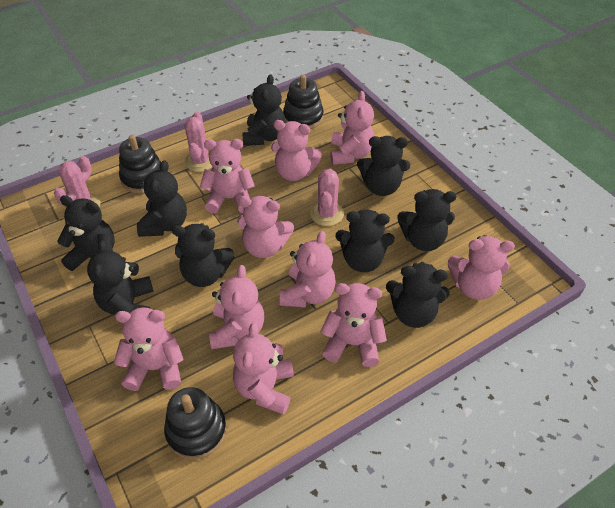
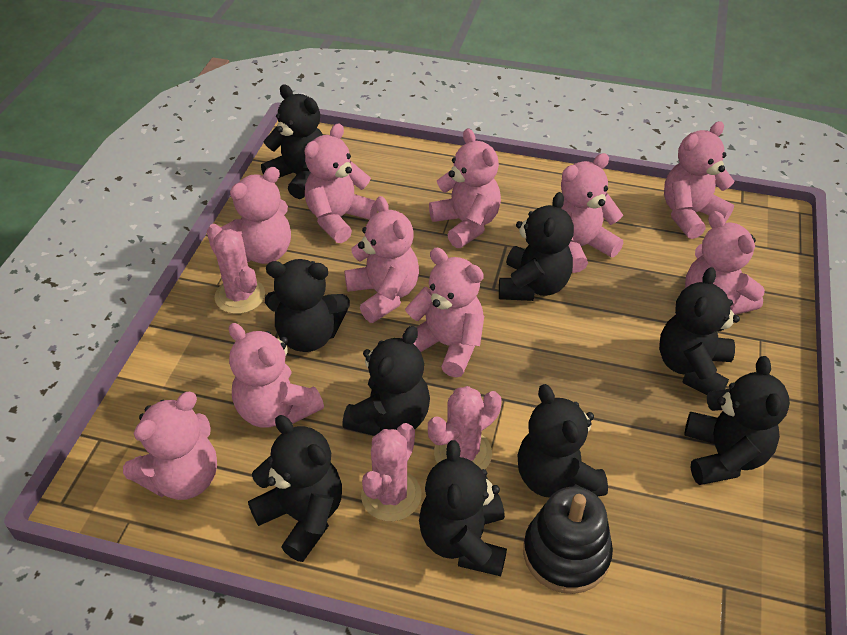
black stacking toy: 3 -> 1

